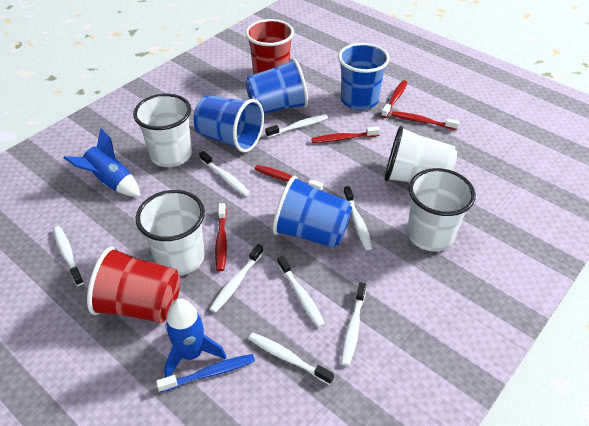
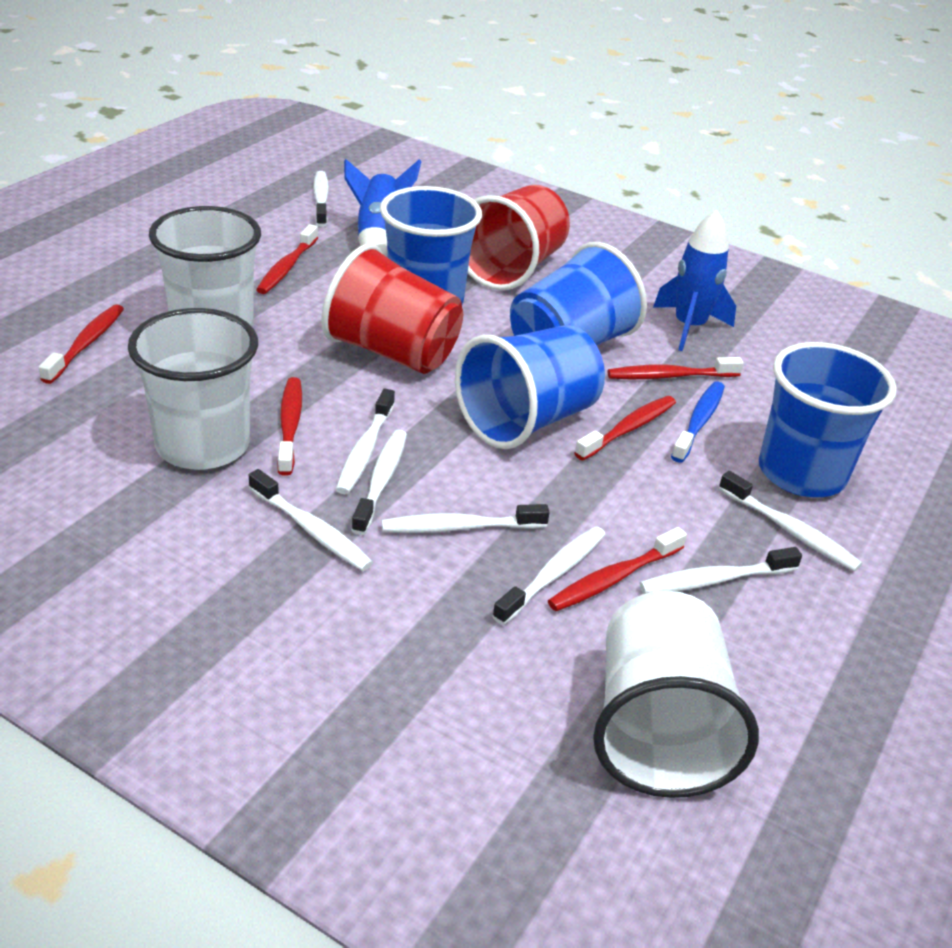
red toothbrush: 5 -> 6
white cup: 4 -> 3

